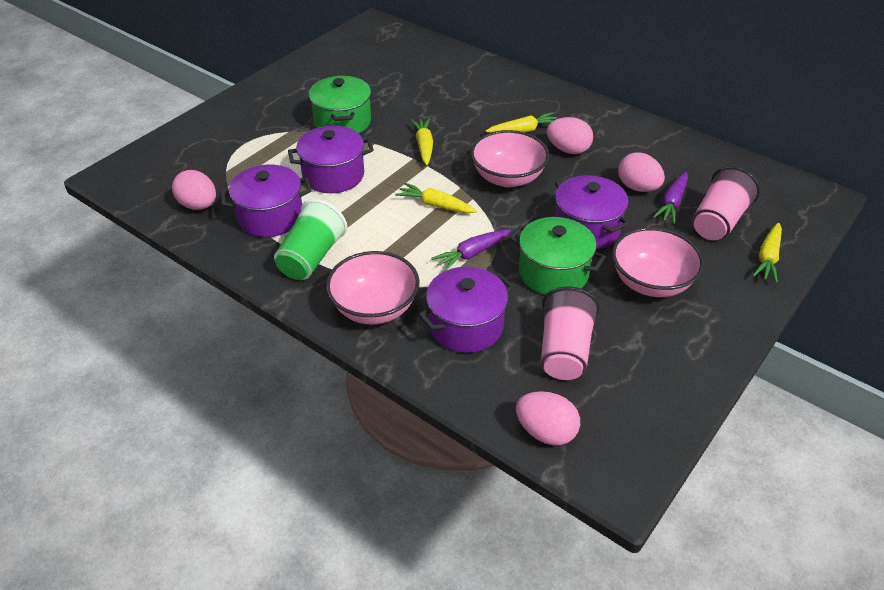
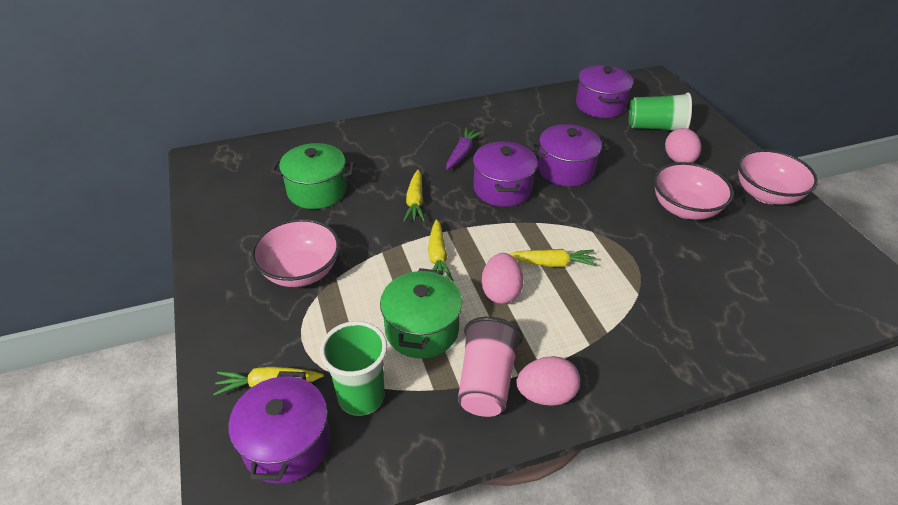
green cup: 1 -> 2
pink cup: 2 -> 1
pink egg: 4 -> 3
purple carrot: 2 -> 1

